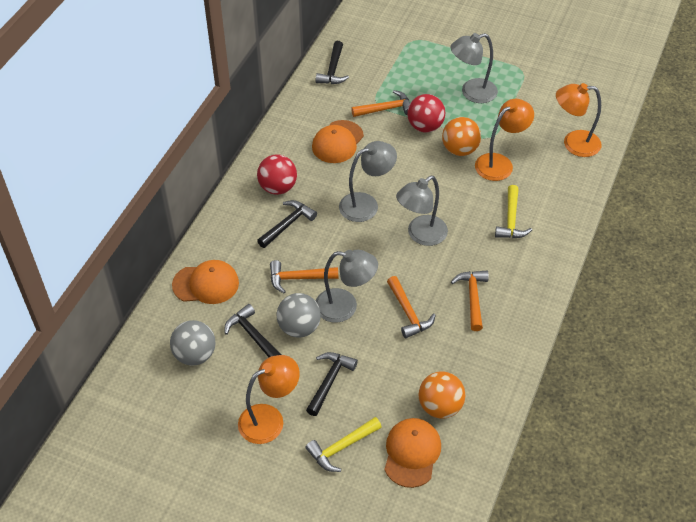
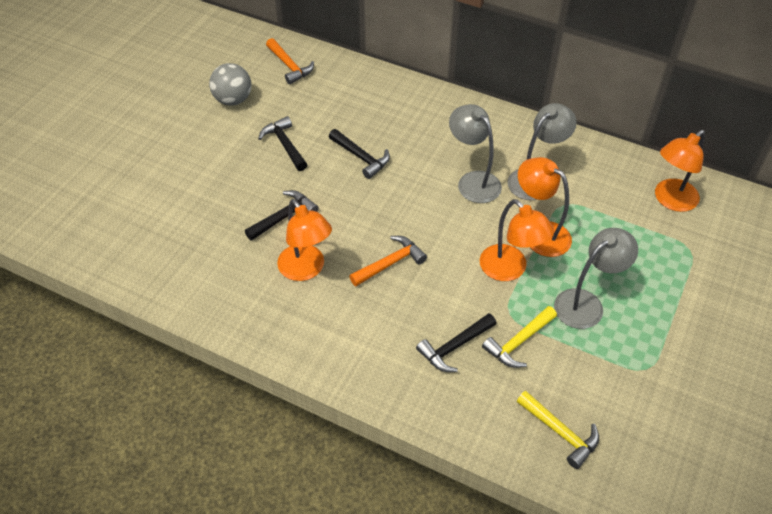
grey ball: 2 -> 1
grey lamp: 4 -> 3
orange ball: 2 -> 0
orange cap: 3 -> 0
orange hammer: 4 -> 2
orange lamp: 3 -> 4
red ball: 2 -> 0

